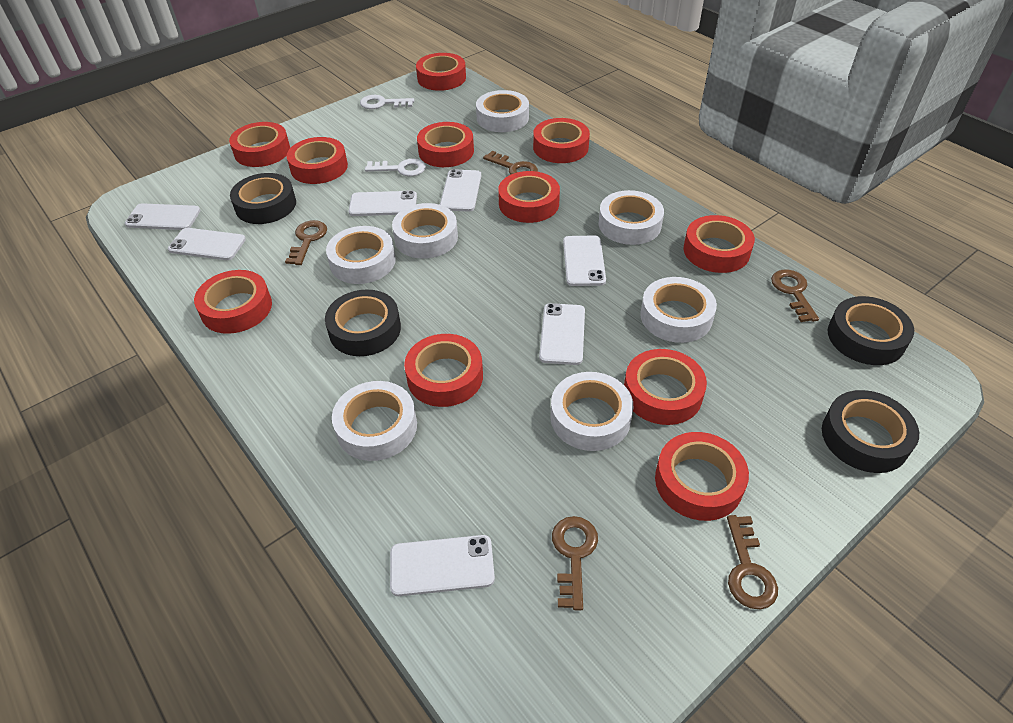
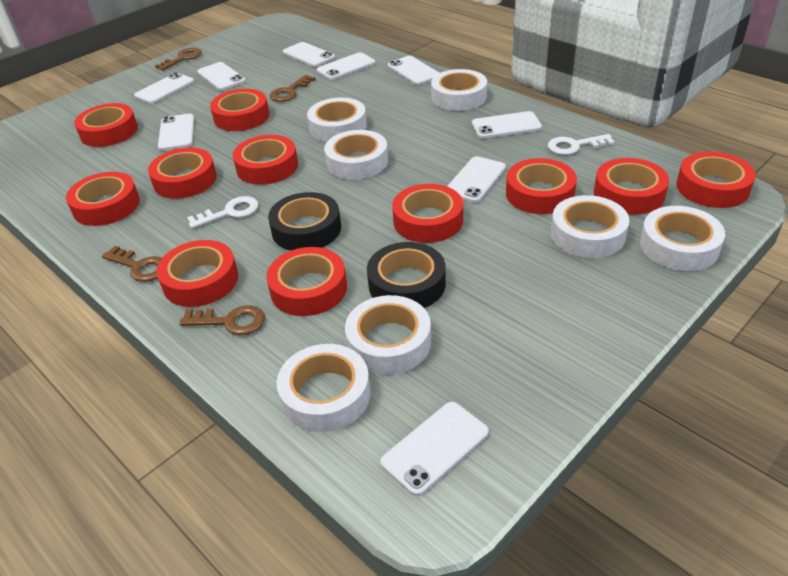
black tape: 4 -> 2
brown key: 5 -> 4
white phone: 7 -> 9

